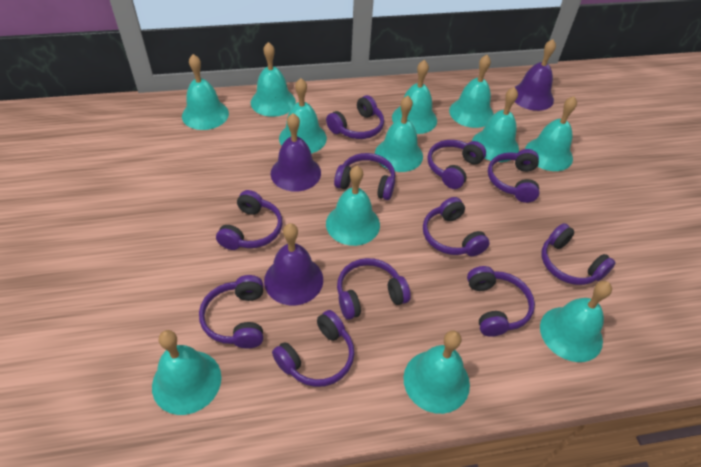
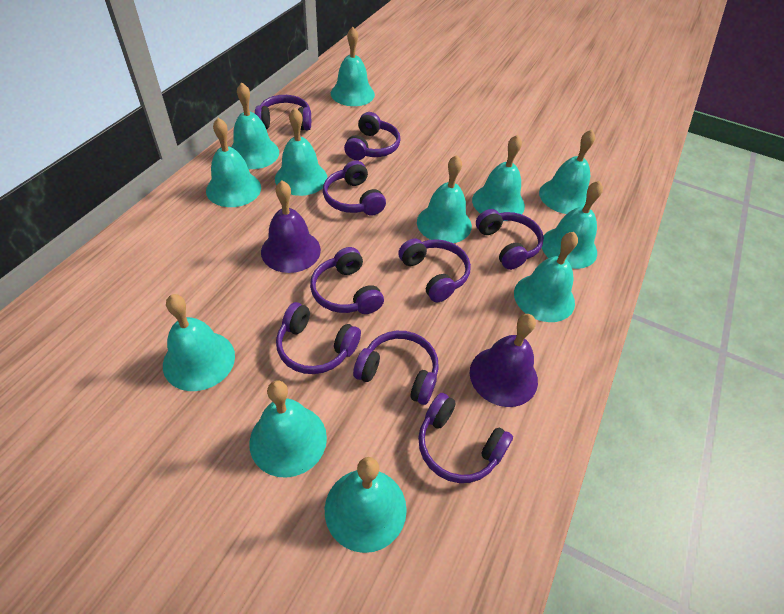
purple bell: 3 -> 2
purple headphones: 11 -> 9

